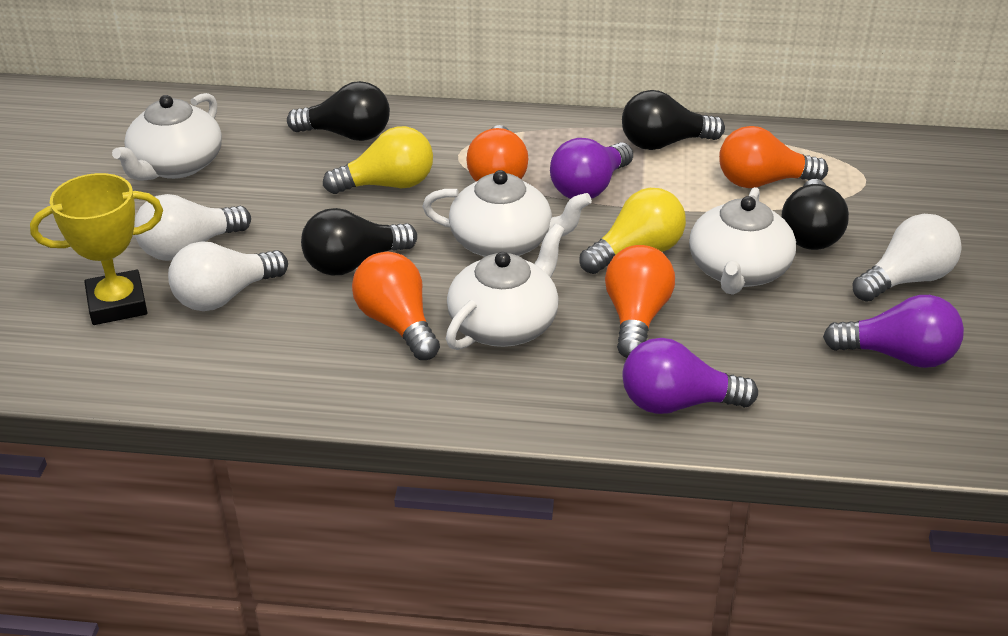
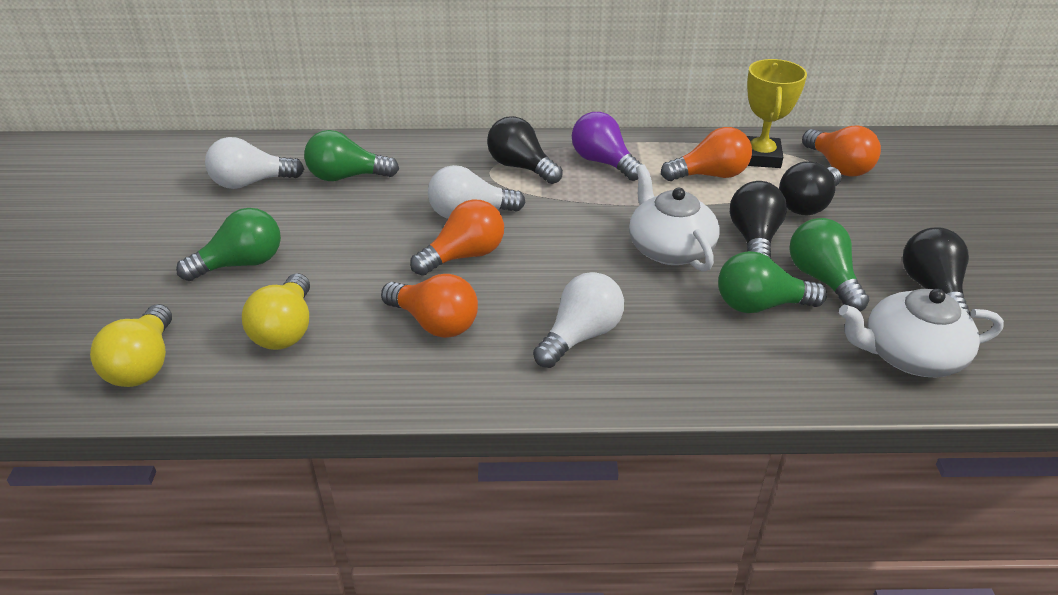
green light bulb: 0 -> 4
purple light bulb: 3 -> 1
white teapot: 4 -> 2

